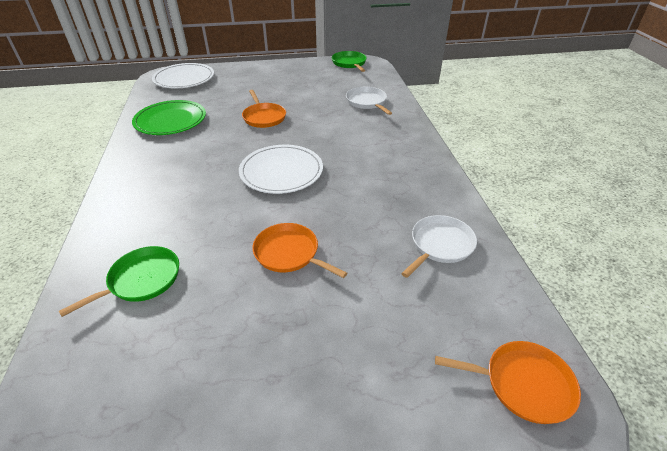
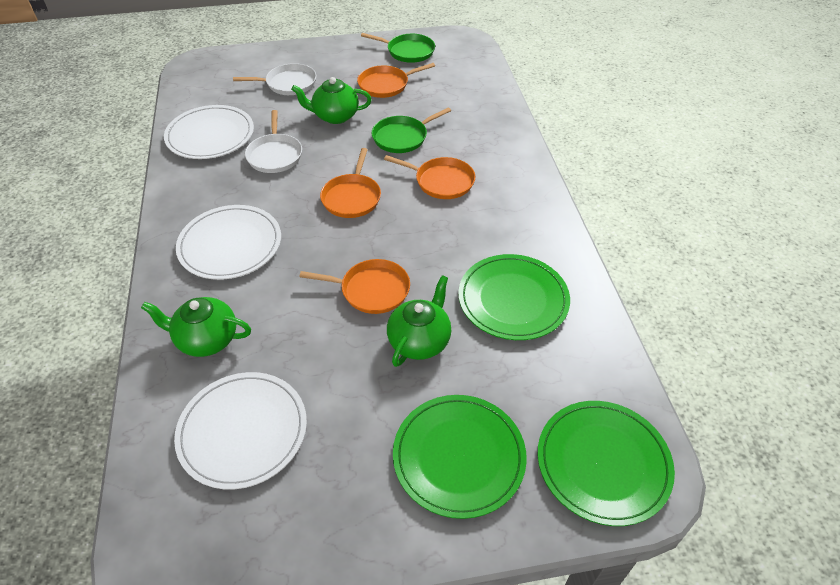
green plate: 1 -> 3
green teapot: 0 -> 3
orange pan: 3 -> 4
white plate: 2 -> 3

